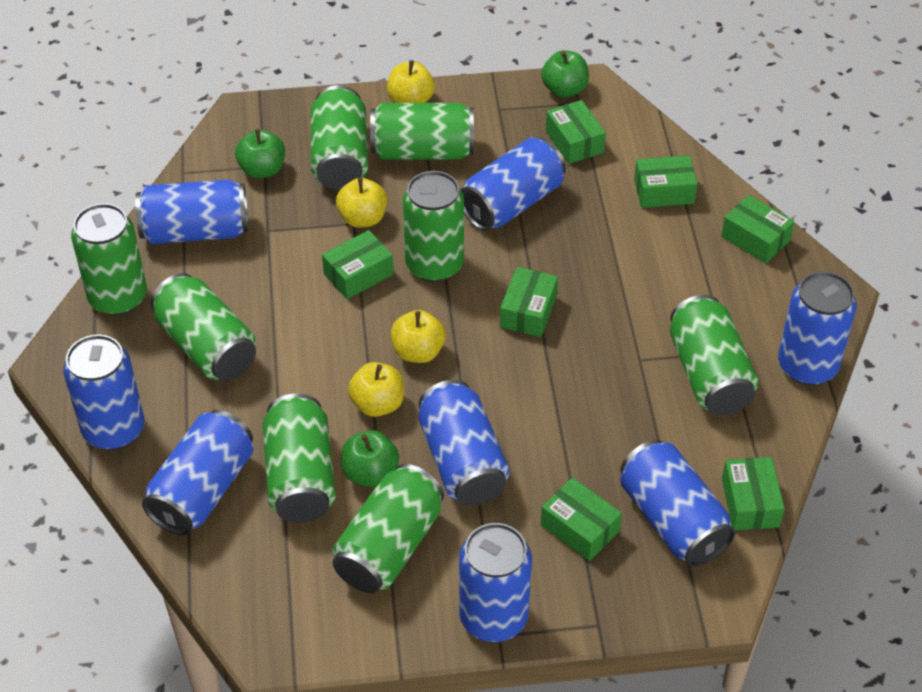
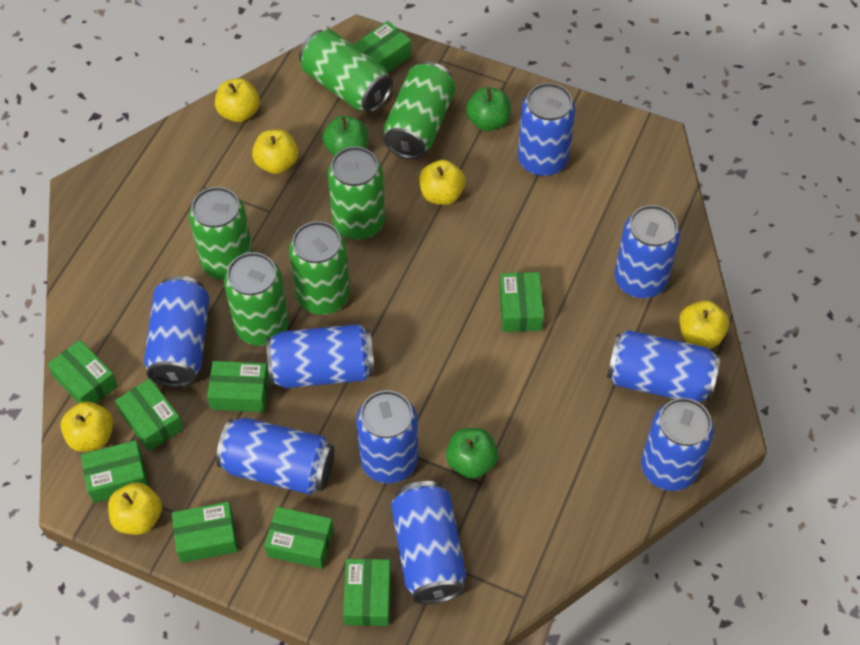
blue can: 8 -> 9
green box: 7 -> 9
green can: 8 -> 6
yellow apple: 4 -> 6

